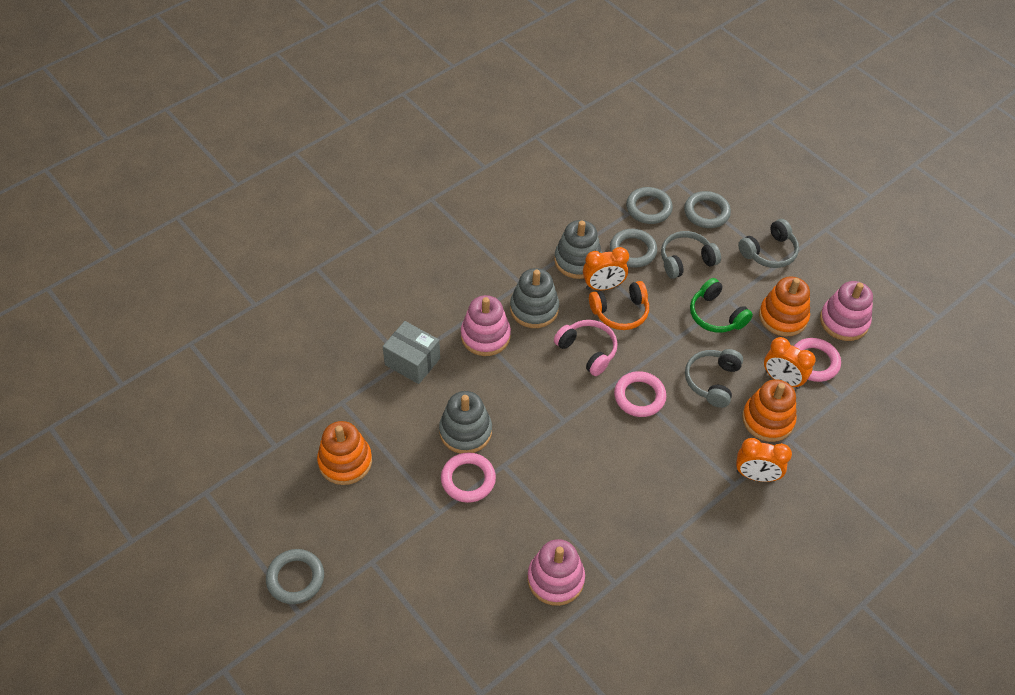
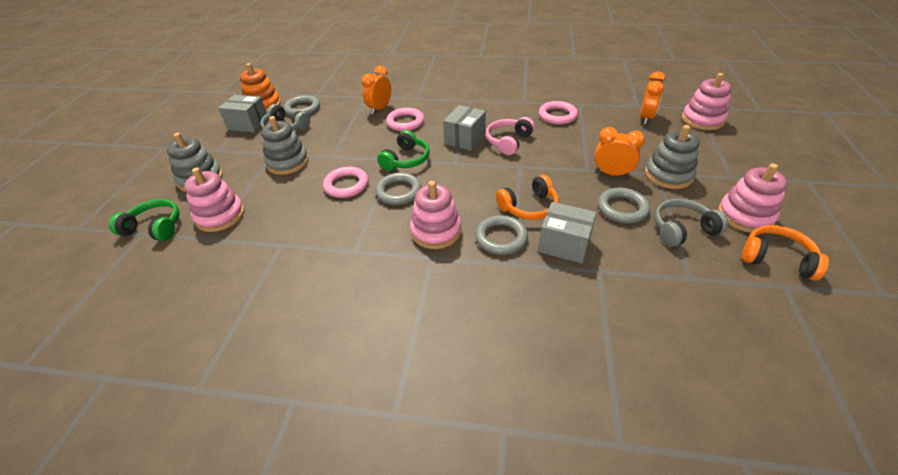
green headphones: 1 -> 2
grey box: 1 -> 3
grey headphones: 3 -> 2
orange headphones: 1 -> 2
orange stacking toy: 3 -> 1
pink stacking toy: 3 -> 4

